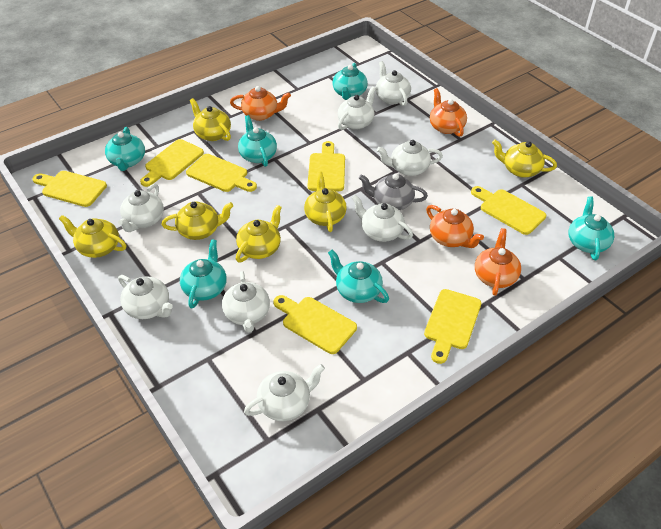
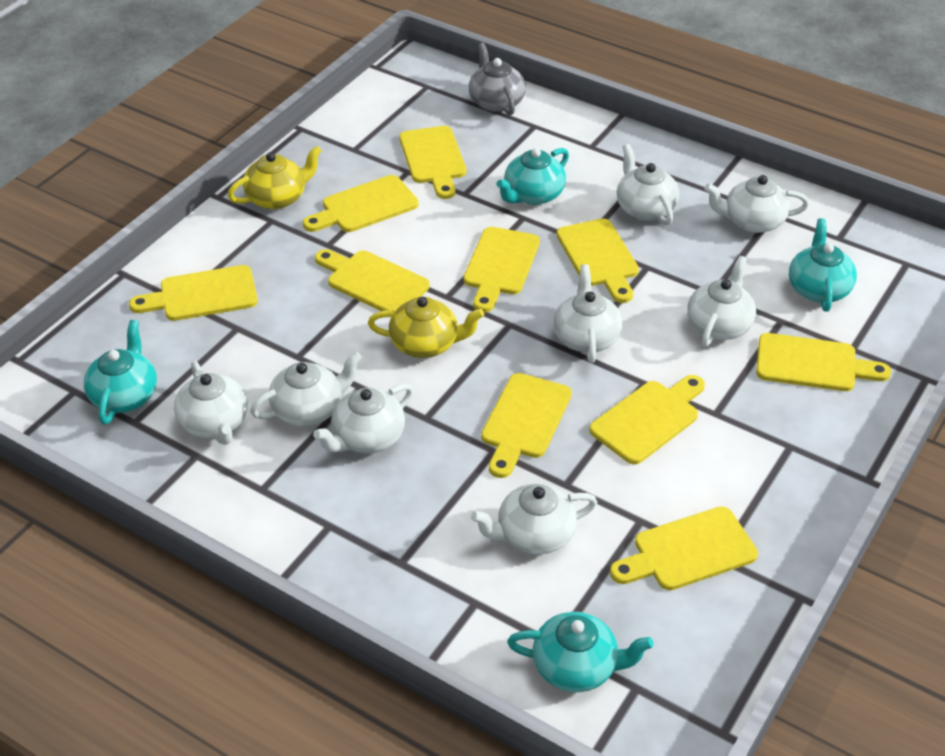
orange teapot: 4 -> 0
turquoise teapot: 6 -> 4
yellow cutting board: 7 -> 10
yellow teapot: 6 -> 2

